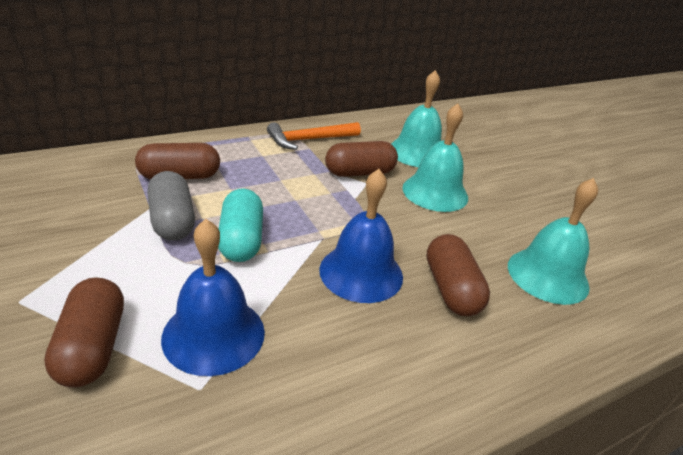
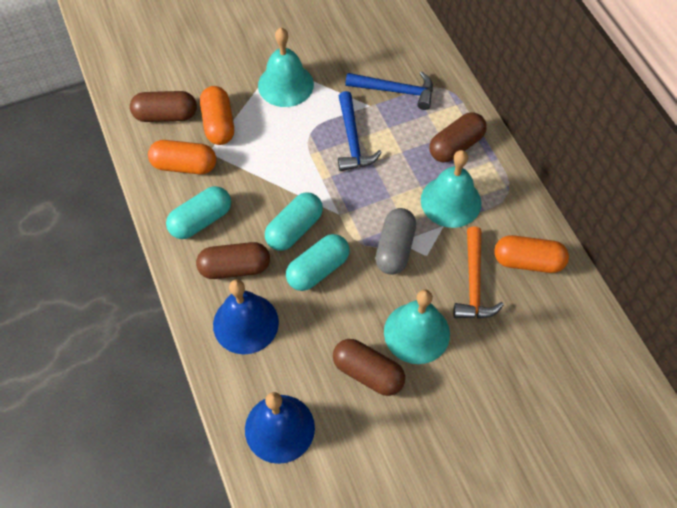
blue hammer: 0 -> 2
orange capsule: 0 -> 3
turquoise capsule: 1 -> 3

